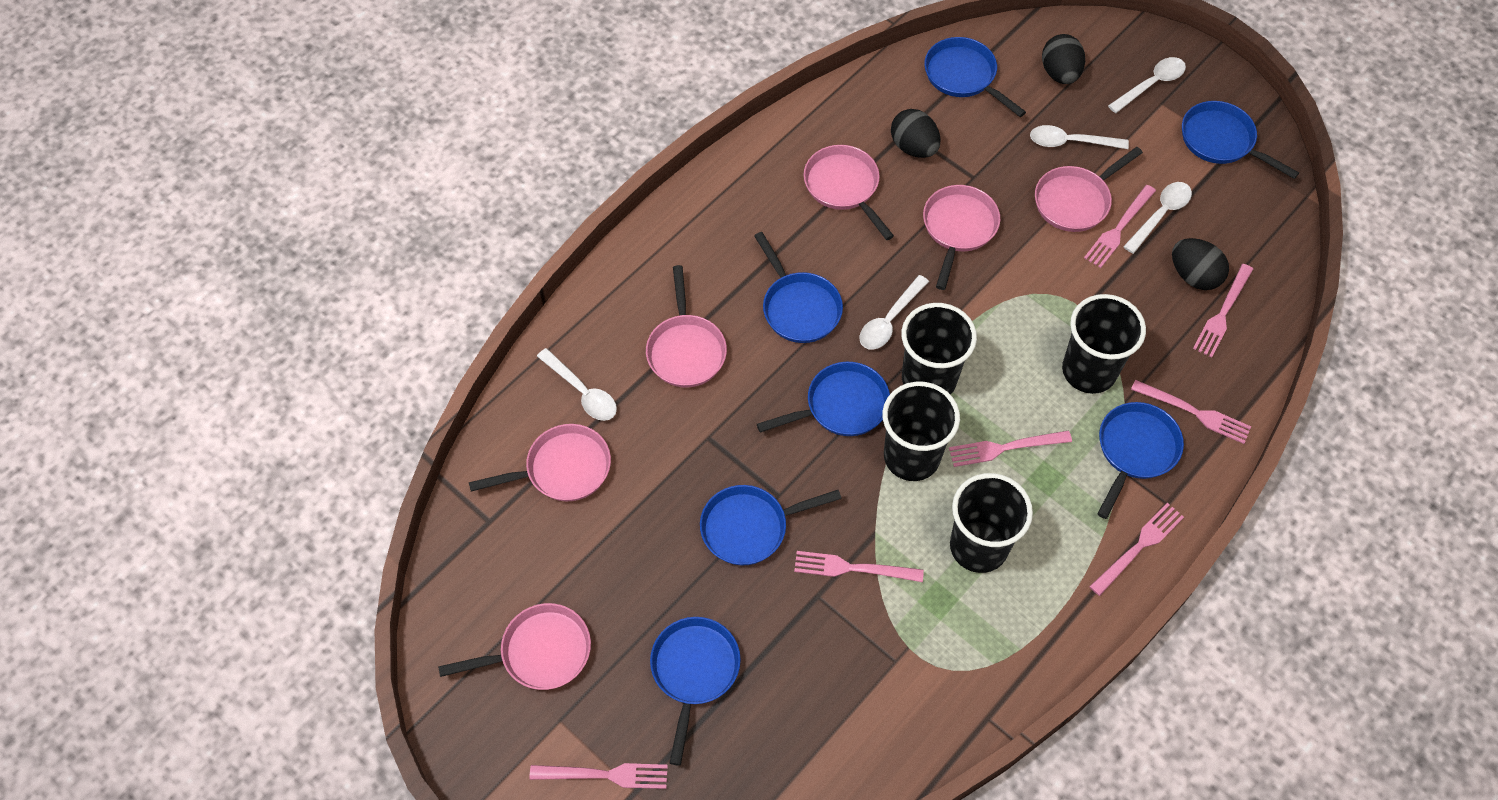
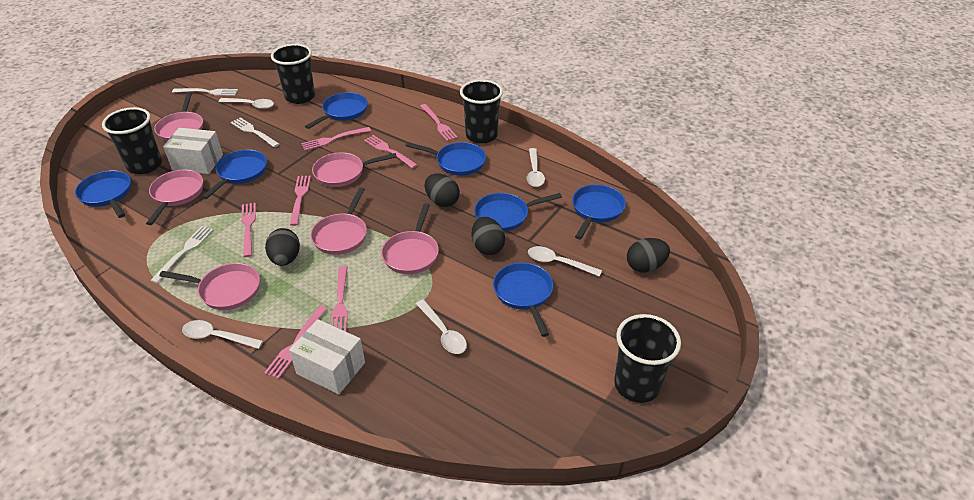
black egg: 3 -> 4
white box: 0 -> 2
white fork: 0 -> 3

